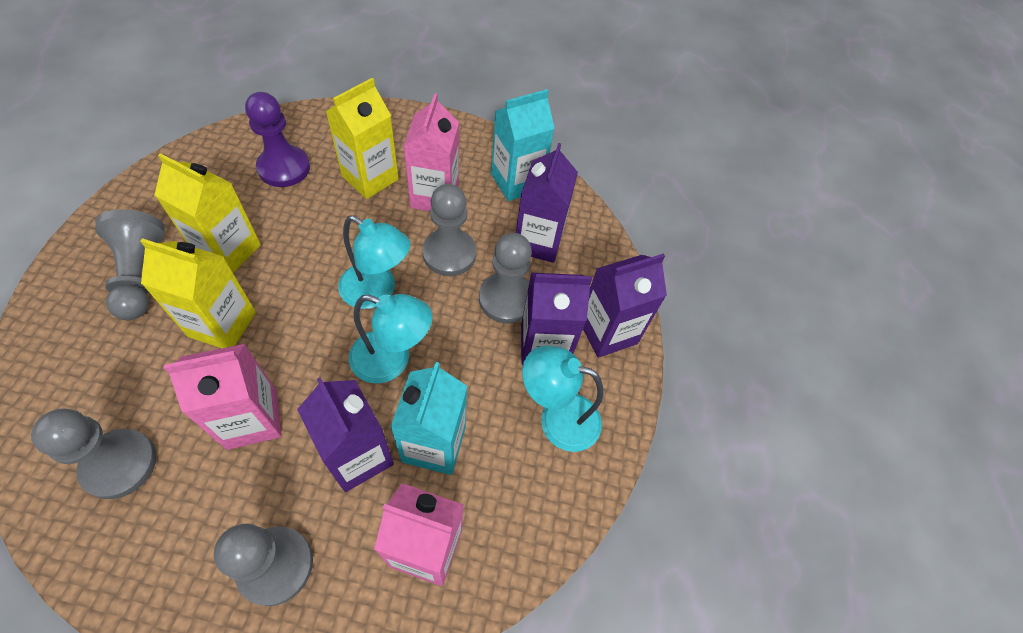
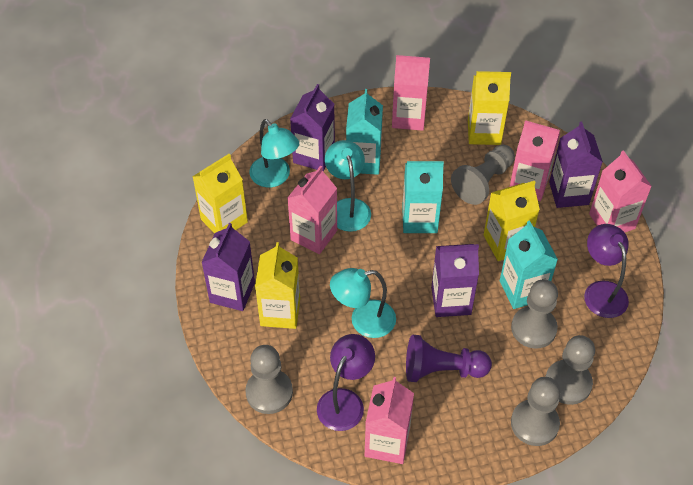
pink carton: 3 -> 5
purple lamp: 0 -> 2
turquoise carton: 2 -> 3
yellow carton: 3 -> 4

